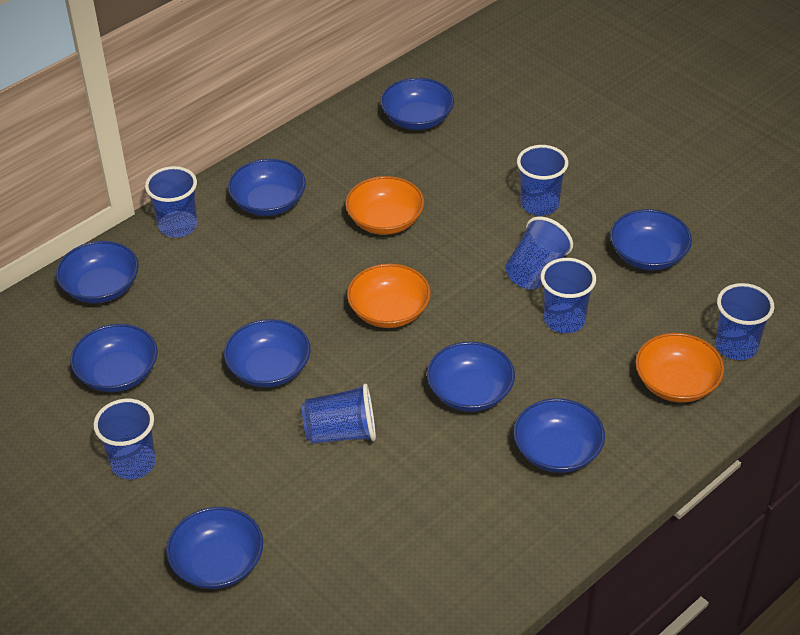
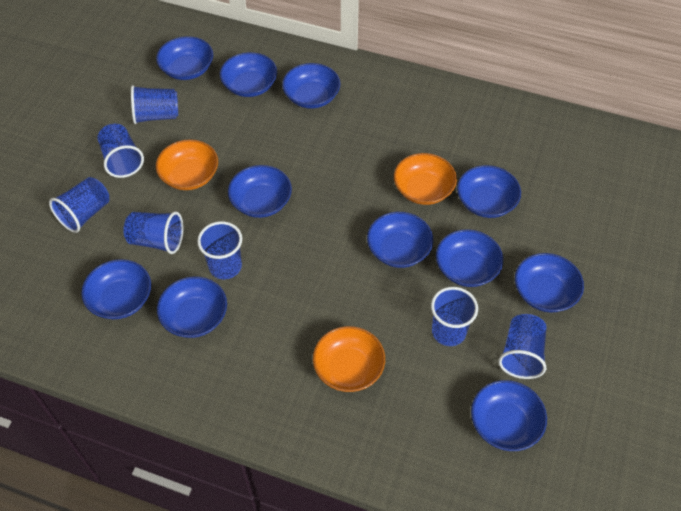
blue bowl: 9 -> 11

